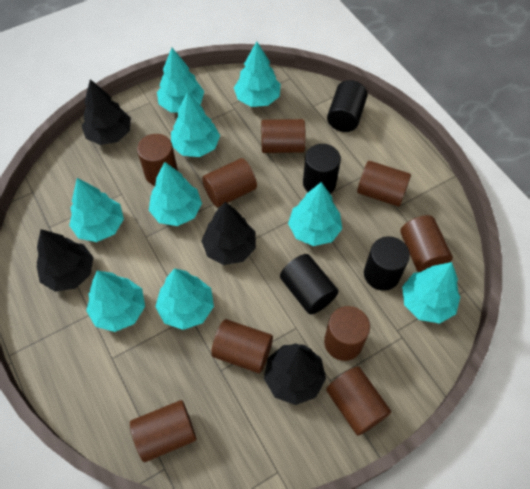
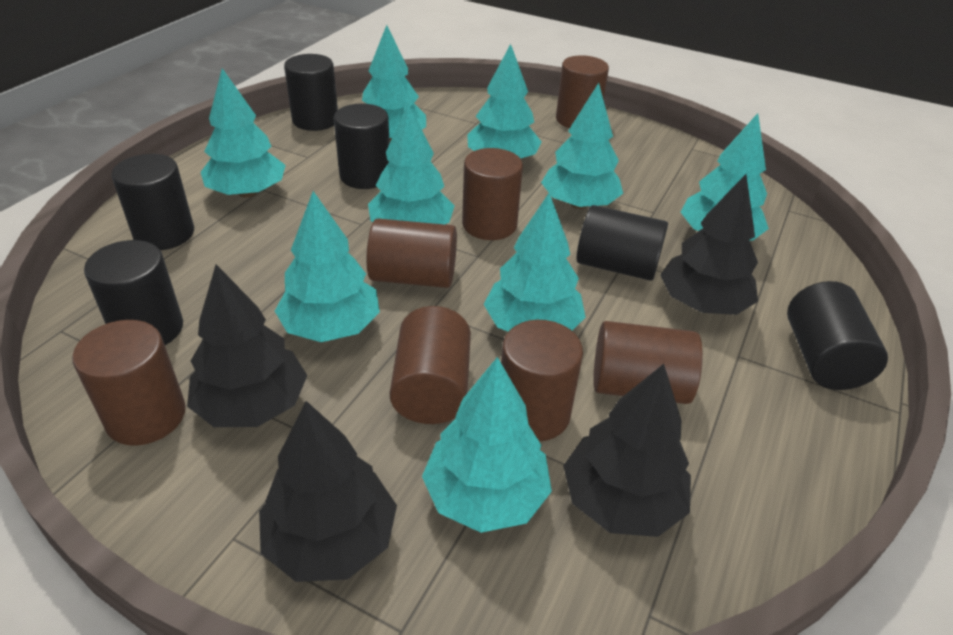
black cylinder: 4 -> 6
brown cylinder: 9 -> 7

